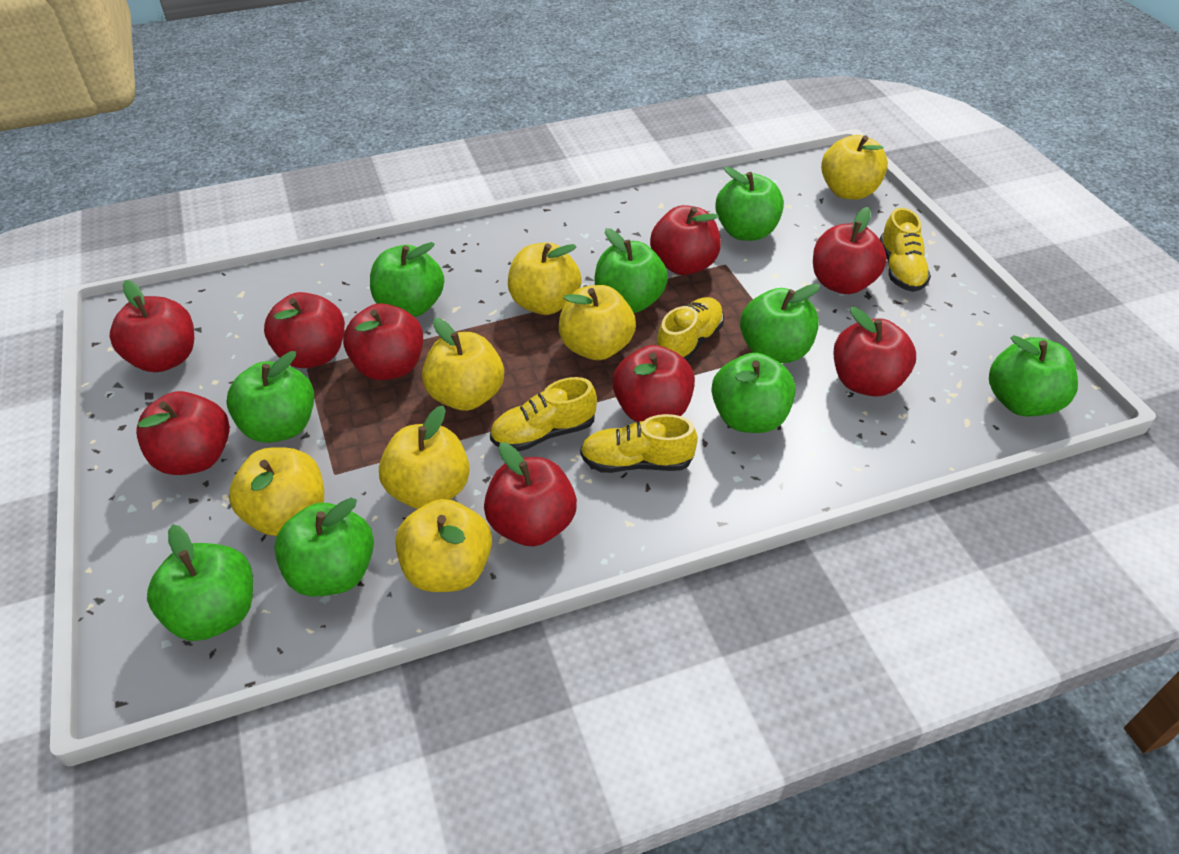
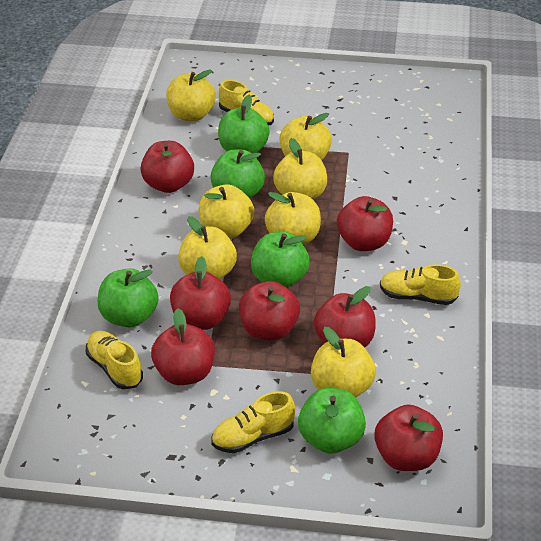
green apple: 9 -> 5
red apple: 9 -> 7

